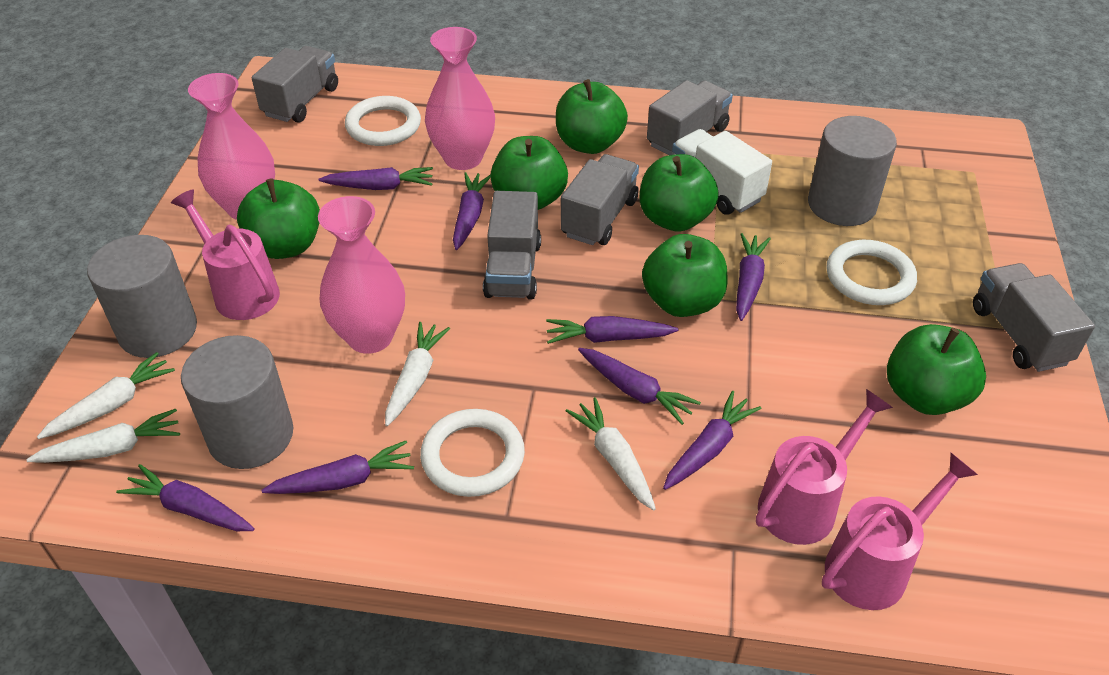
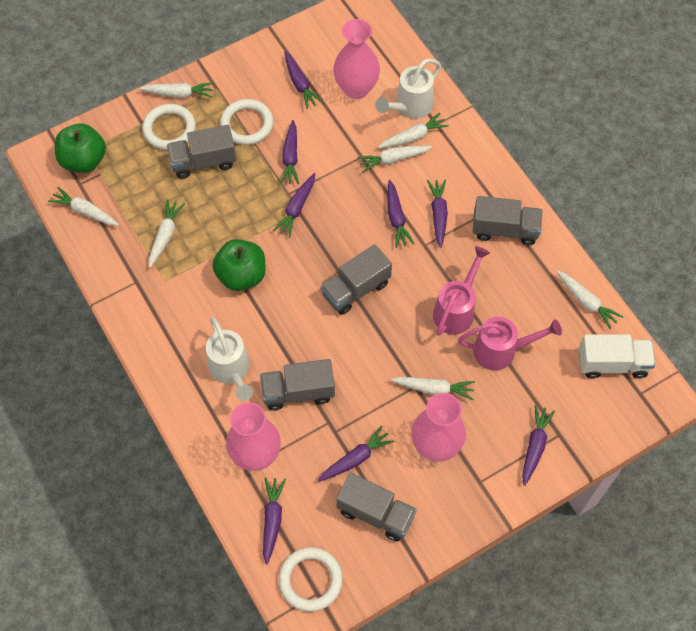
green apple: 6 -> 2
grey cylinder: 3 -> 0
pink watering can: 3 -> 2
white carrot: 4 -> 7
white watering can: 0 -> 2

